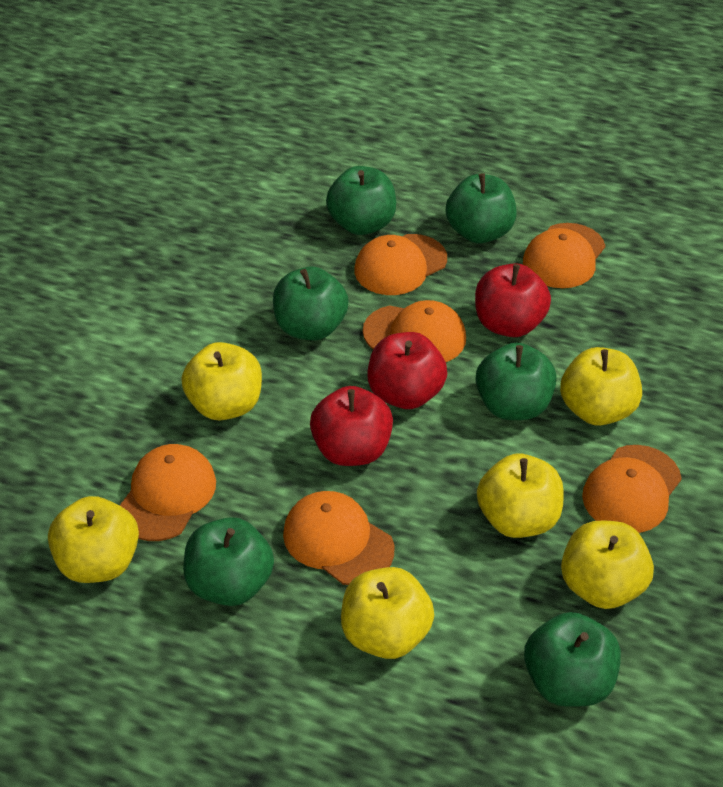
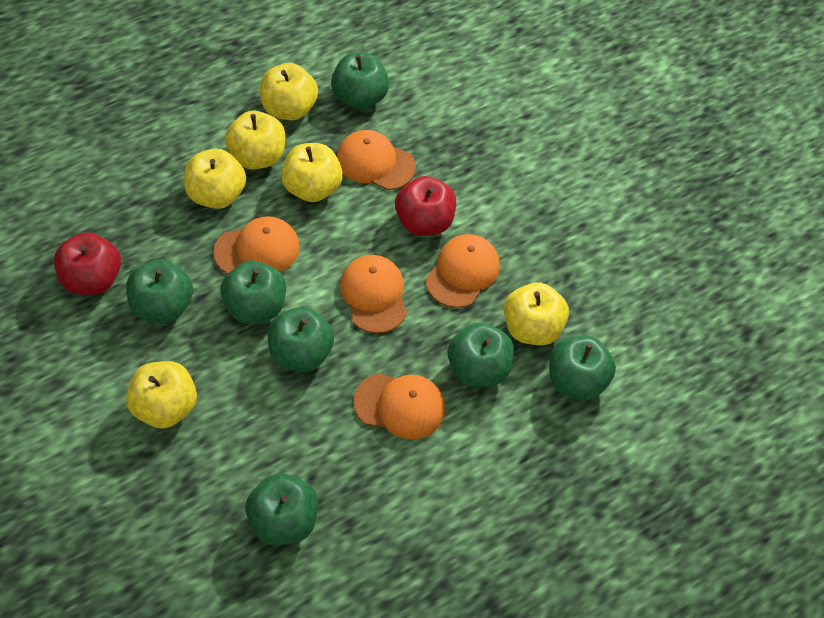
green apple: 6 -> 7
orange cap: 6 -> 5
red apple: 3 -> 2

